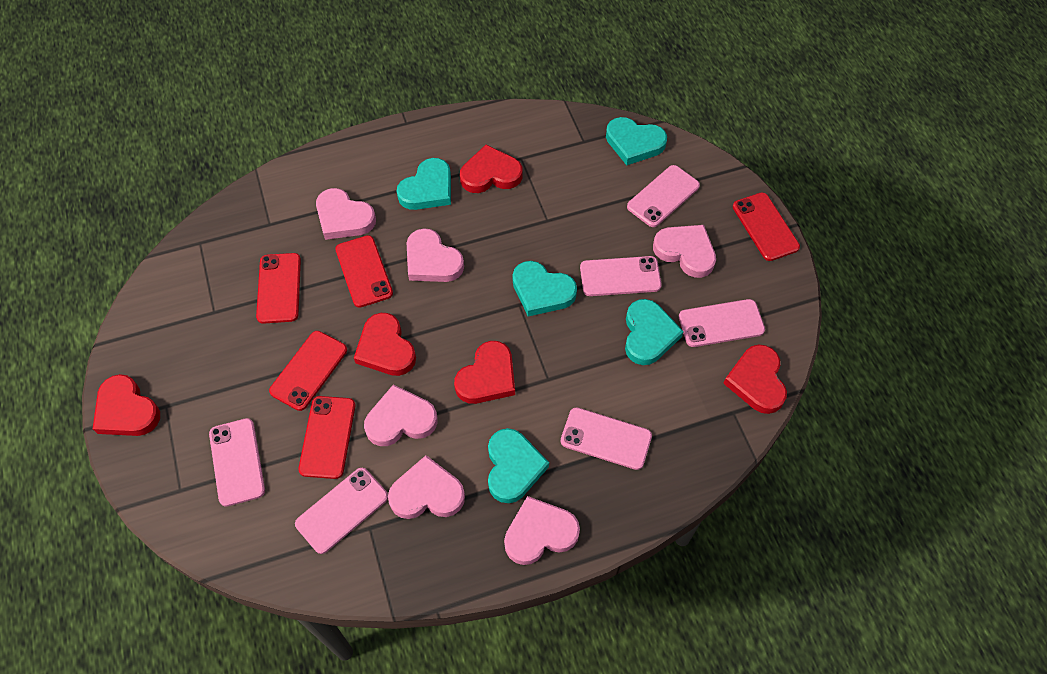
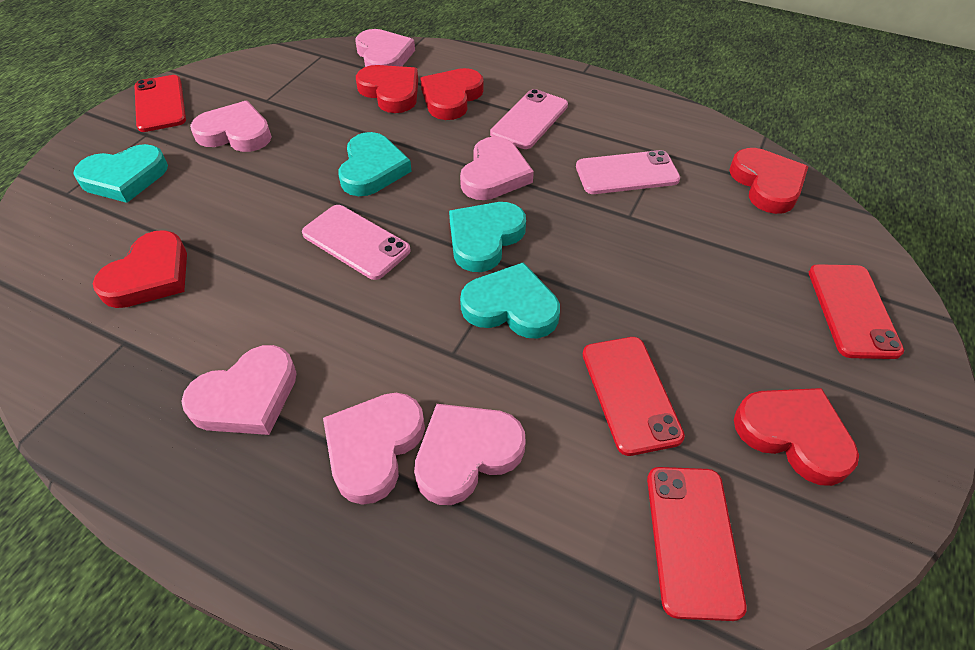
pink phone: 6 -> 3
red phone: 5 -> 4
turquoise heart: 5 -> 4

